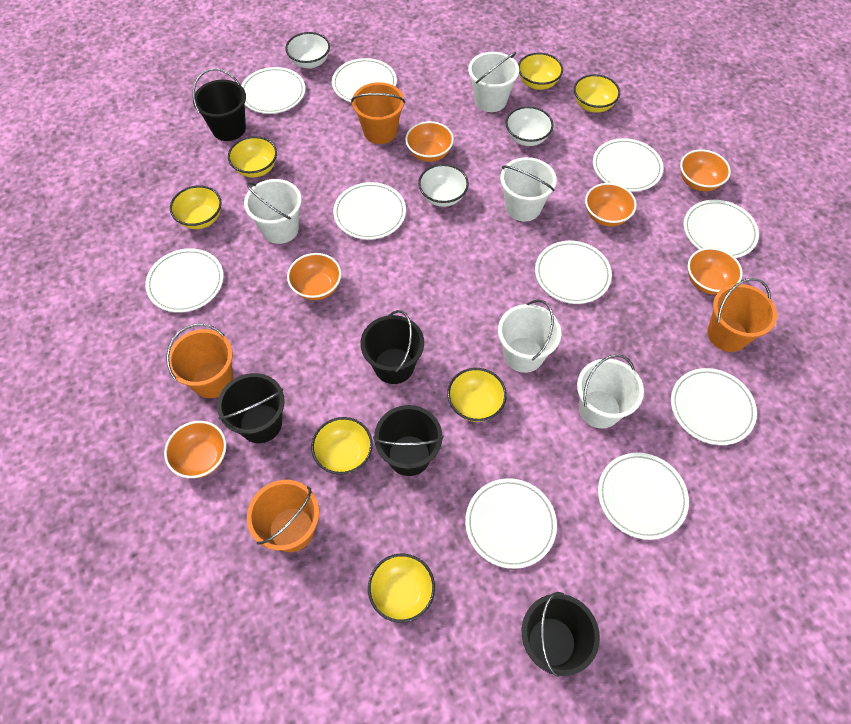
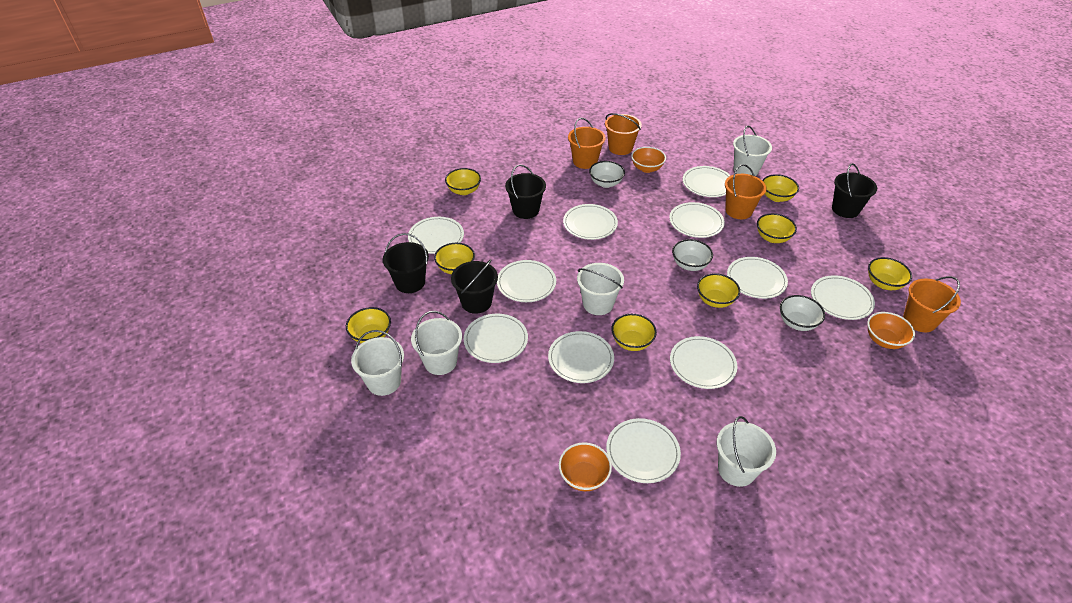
black bucket: 5 -> 4
orange bowl: 6 -> 3
white plate: 10 -> 11
yellow bowl: 7 -> 8

